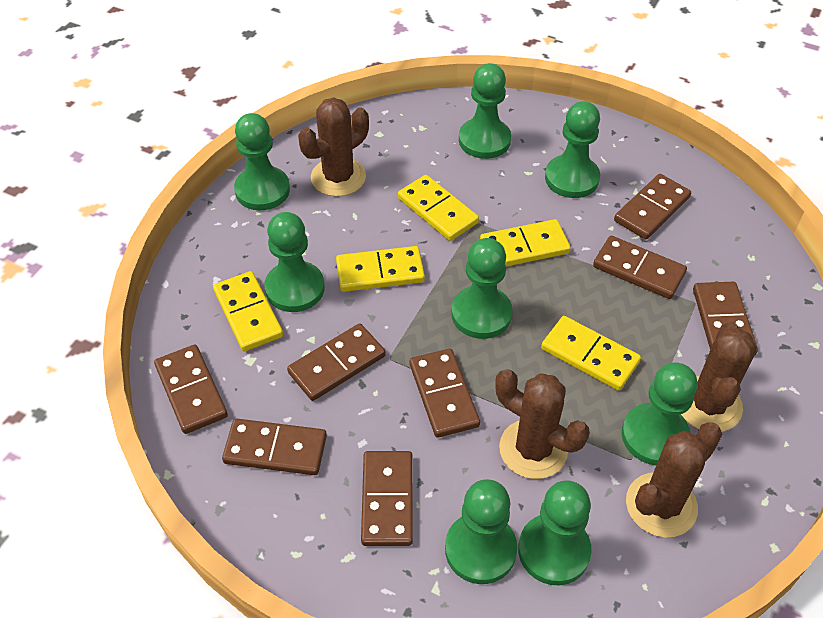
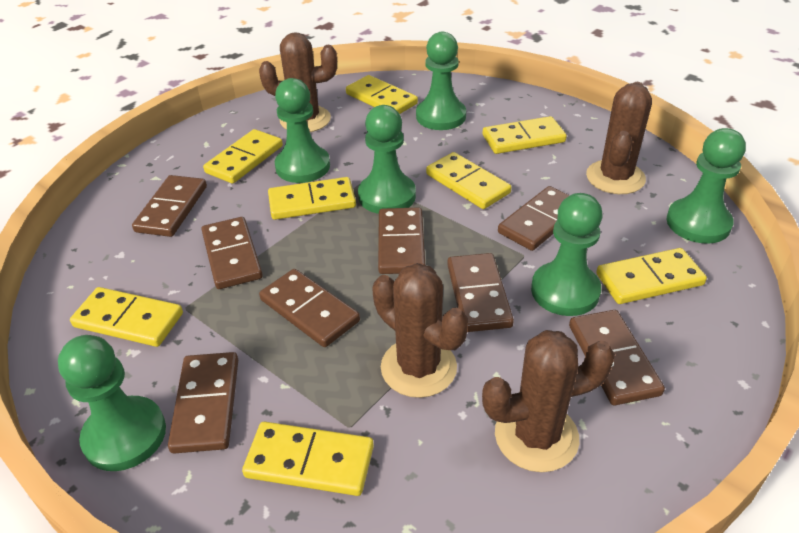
green pawn: 8 -> 6
yellow domino: 5 -> 8

